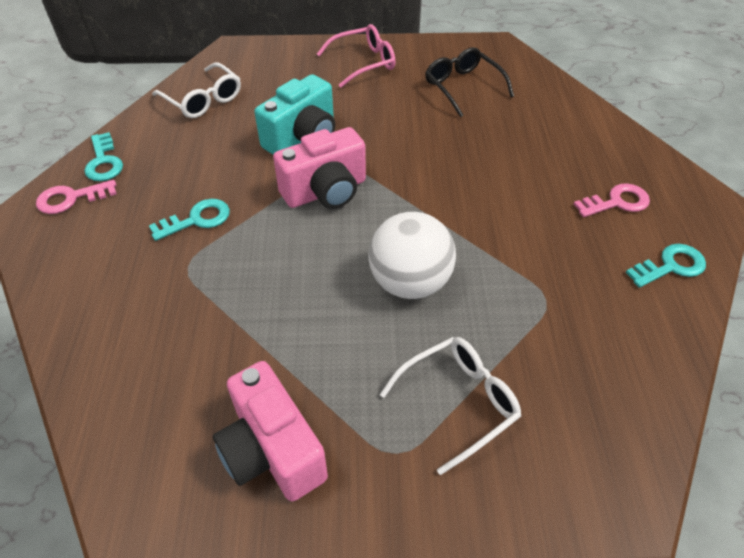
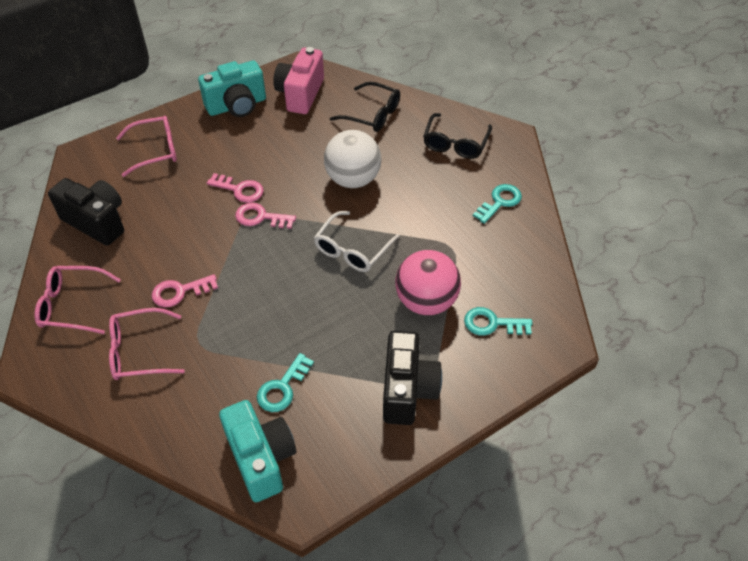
black camera: 0 -> 2
black glasses: 1 -> 2
pink ball: 0 -> 1
pink camera: 2 -> 1
pink glasses: 1 -> 3
pink key: 2 -> 3
turquoise camera: 1 -> 2
white glasses: 2 -> 1

